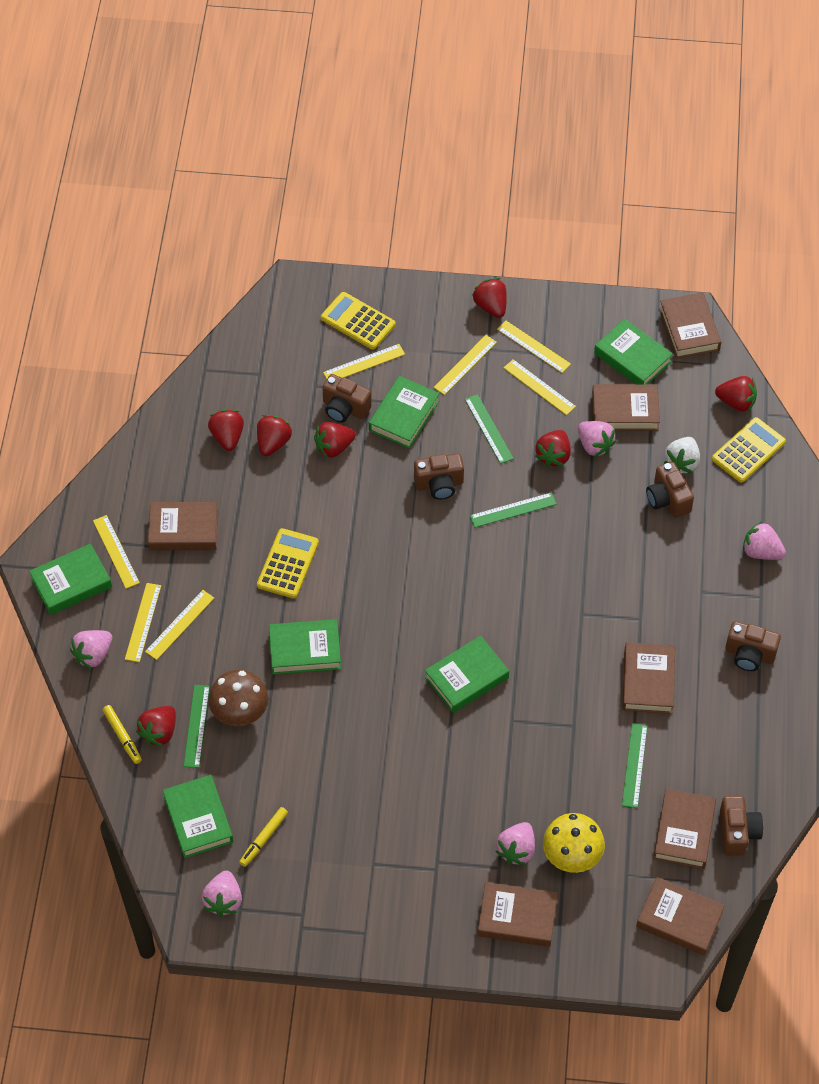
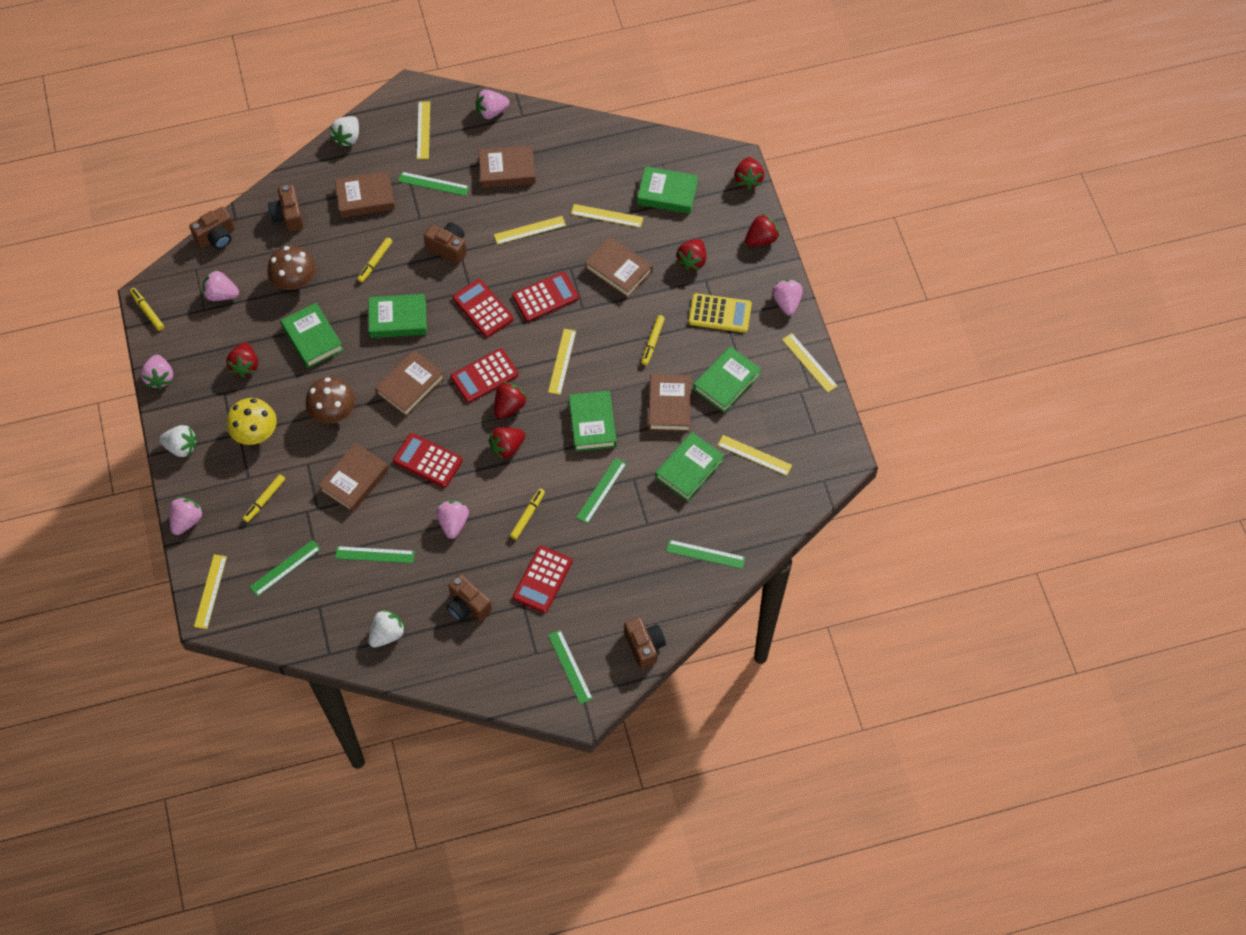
brown book: 7 -> 6
brown mushroom: 1 -> 2
green ruler: 4 -> 6
pink strawberry: 5 -> 6
red calculator: 0 -> 5
red strawberry: 7 -> 6
white strawberry: 1 -> 3
yellow calculator: 3 -> 1
yellow marker: 2 -> 5

